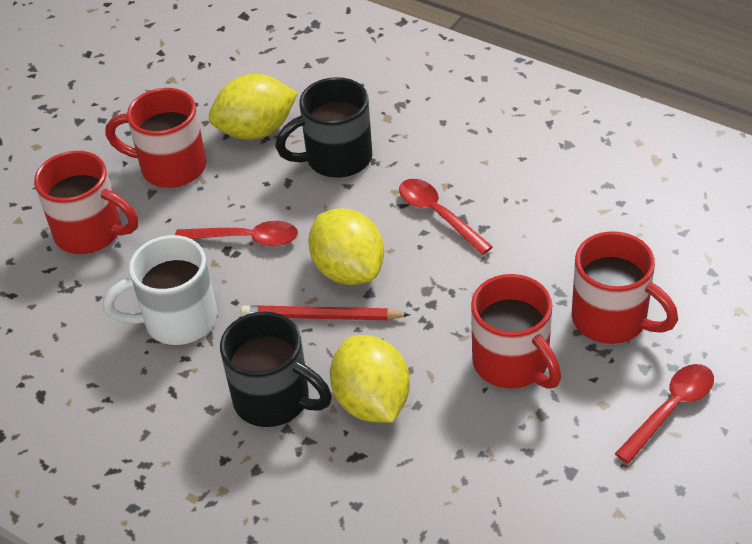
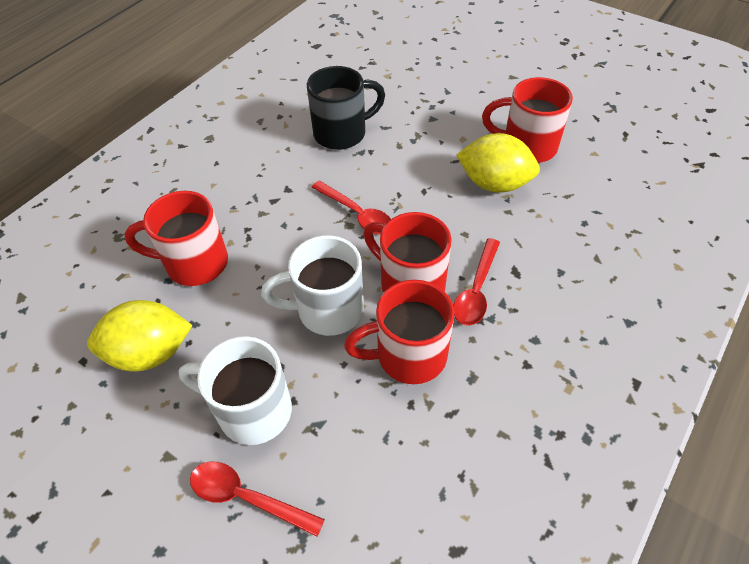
black mug: 2 -> 1
red pencil: 1 -> 0
white mug: 1 -> 2
yellow lemon: 3 -> 2

